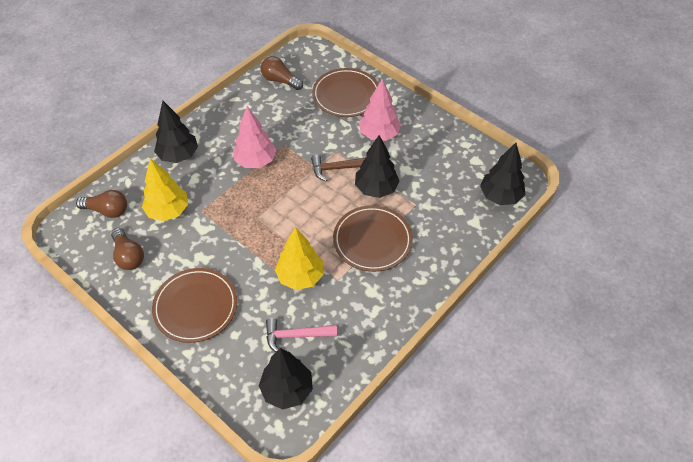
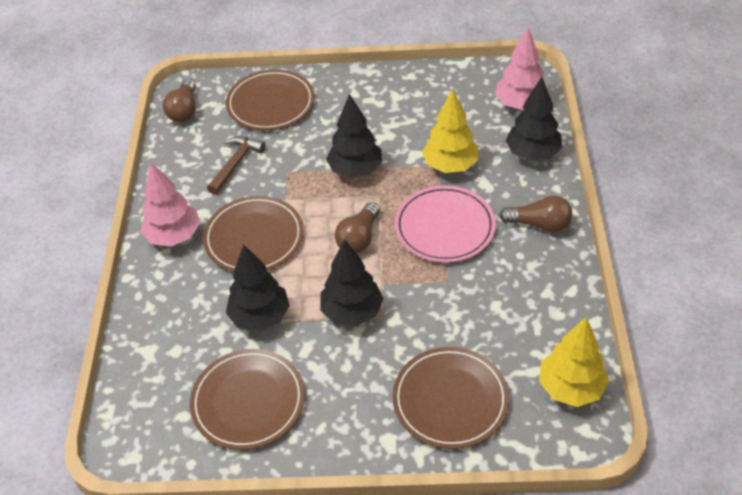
brown plate: 3 -> 4
pink hammer: 1 -> 0
pink plate: 0 -> 1

